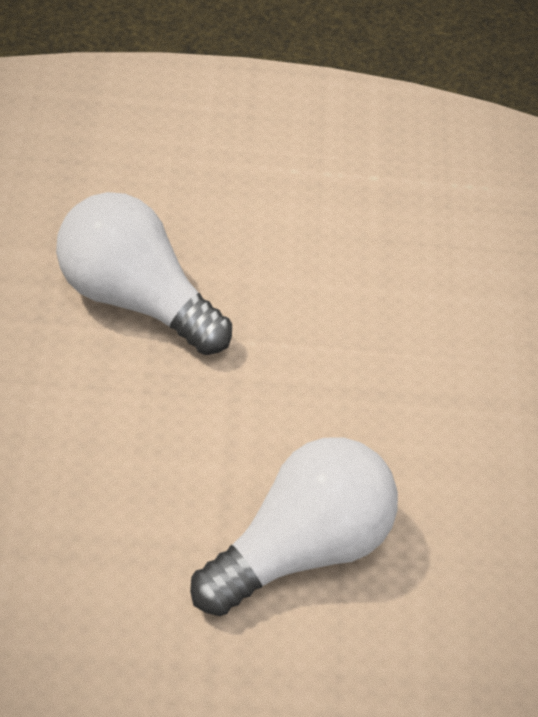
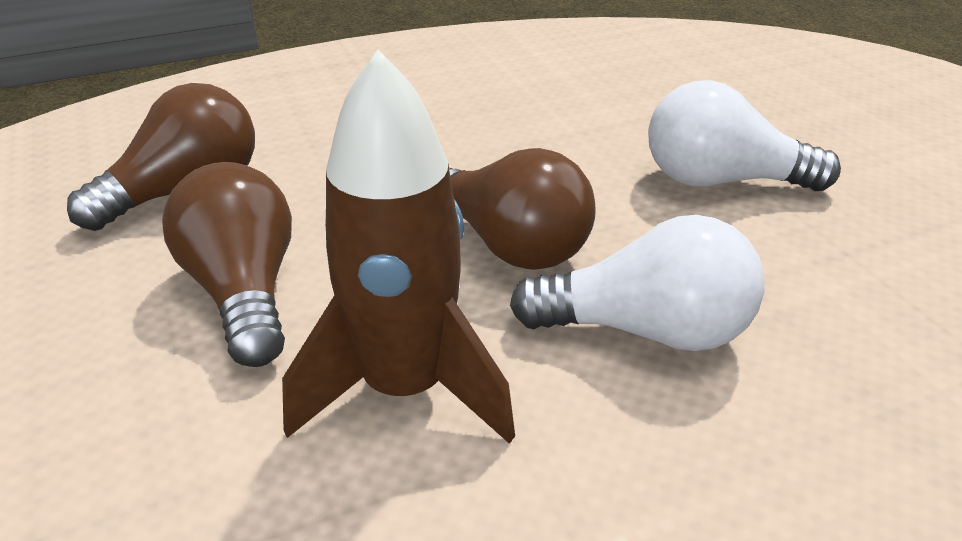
brown light bulb: 0 -> 3
brown rocket: 0 -> 1

